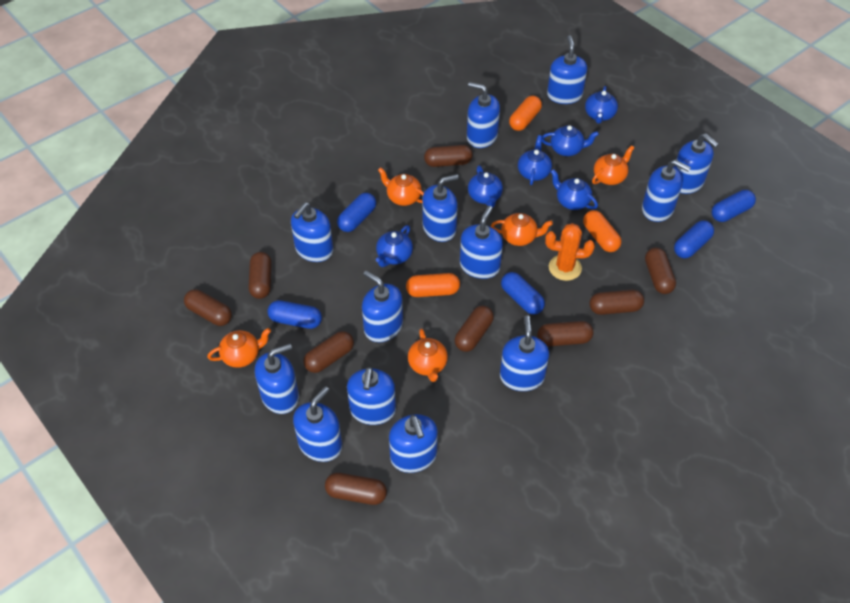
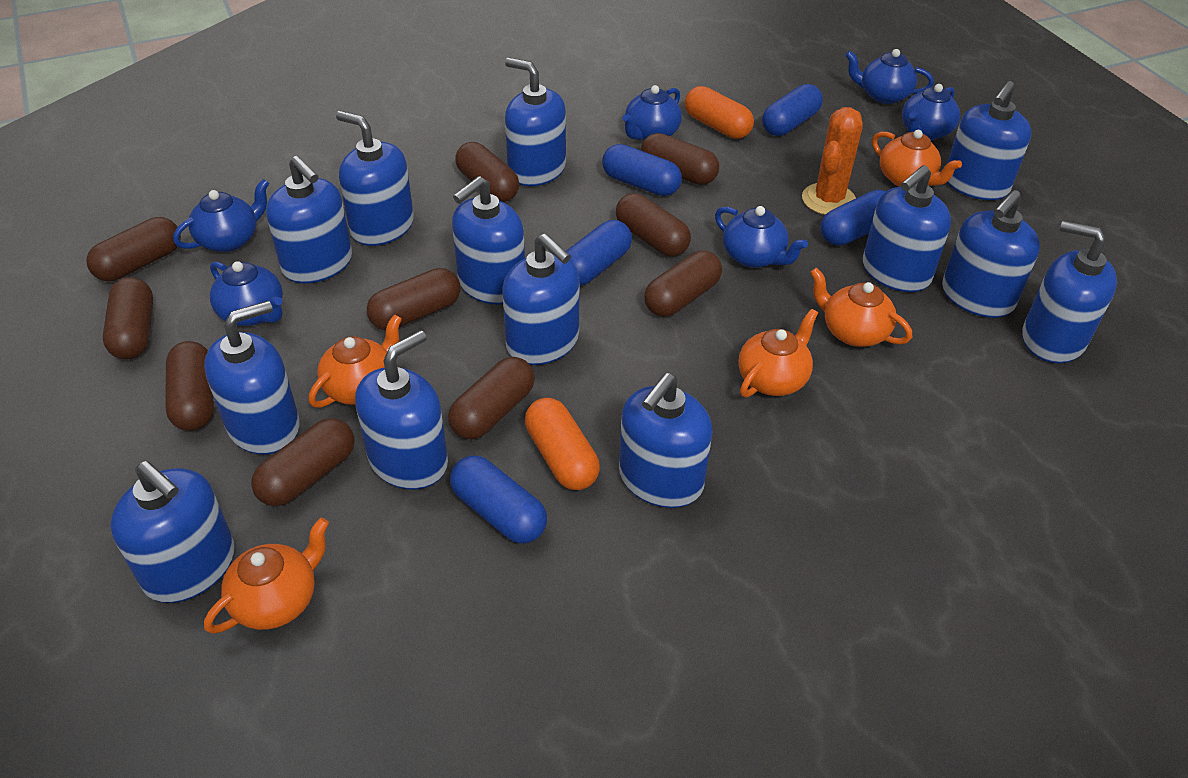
brown capsule: 9 -> 10
orange capsule: 3 -> 2

